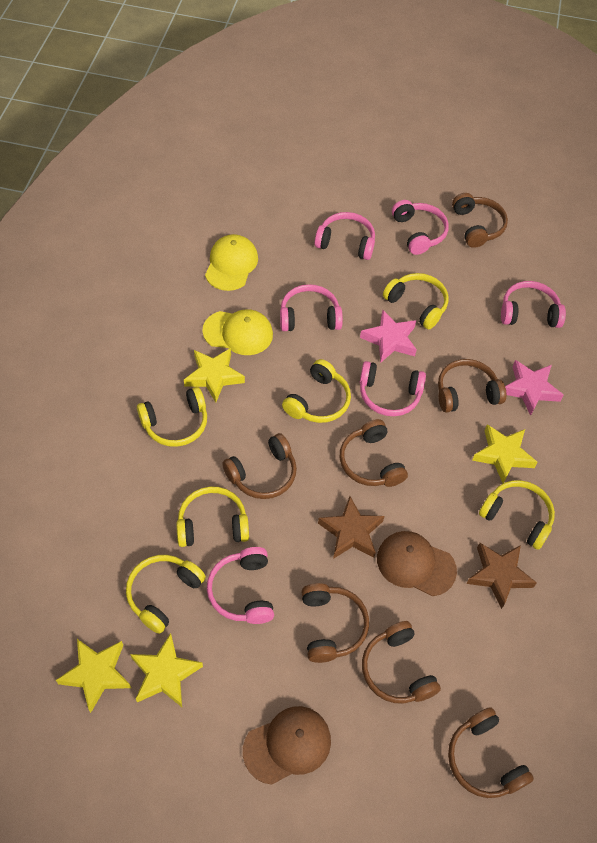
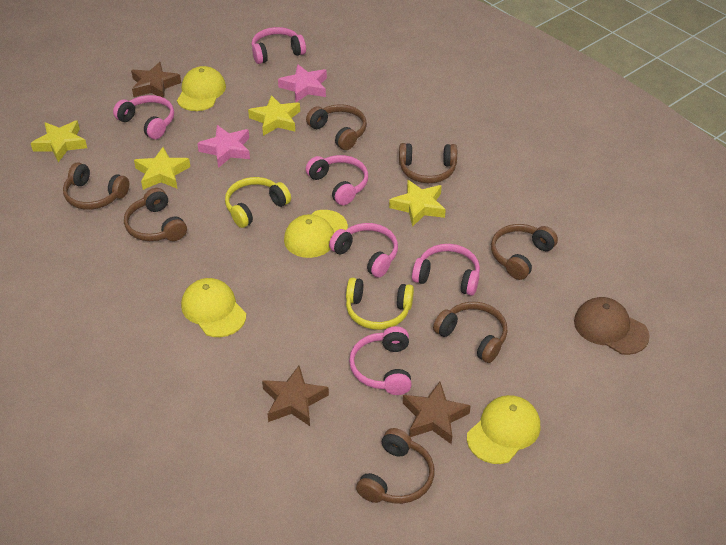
brown cap: 2 -> 1
brown star: 2 -> 3
yellow cap: 2 -> 4
yellow headphones: 6 -> 2

